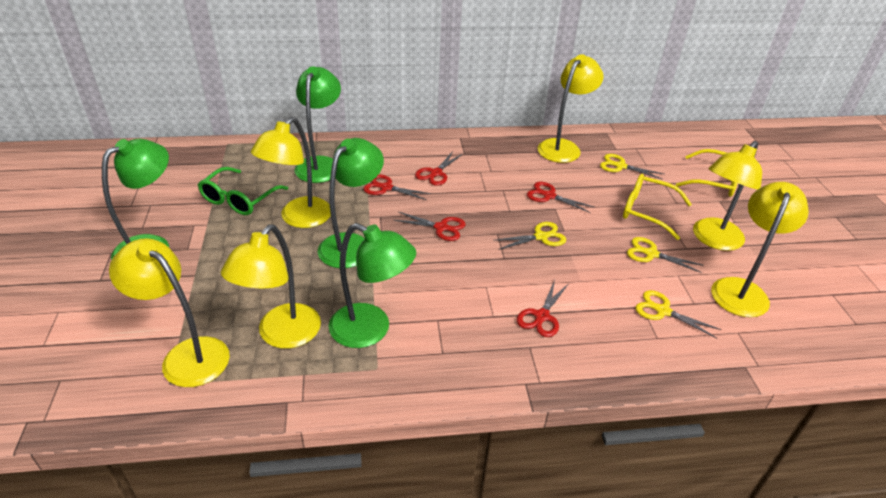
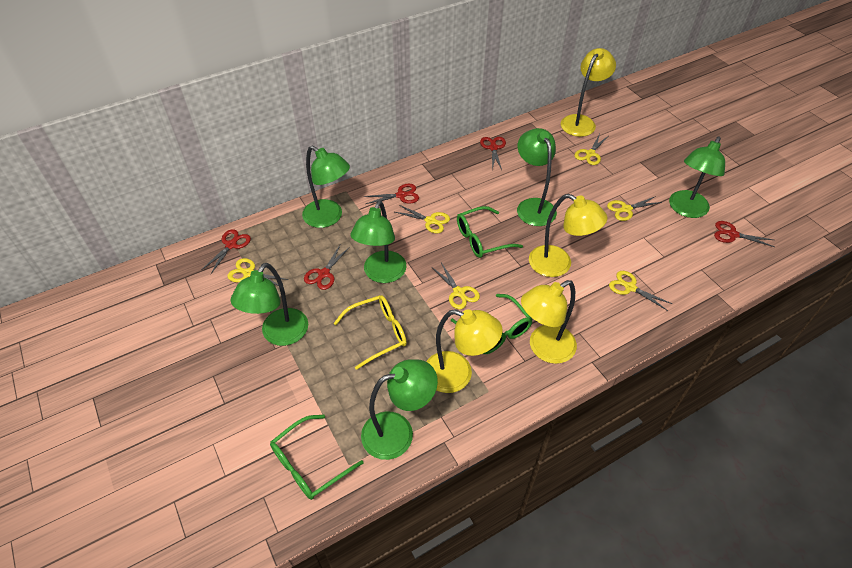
green glasses: 1 -> 3
green lamp: 4 -> 6
yellow glasses: 2 -> 1
yellow lamp: 6 -> 4
yellow scissors: 4 -> 6

